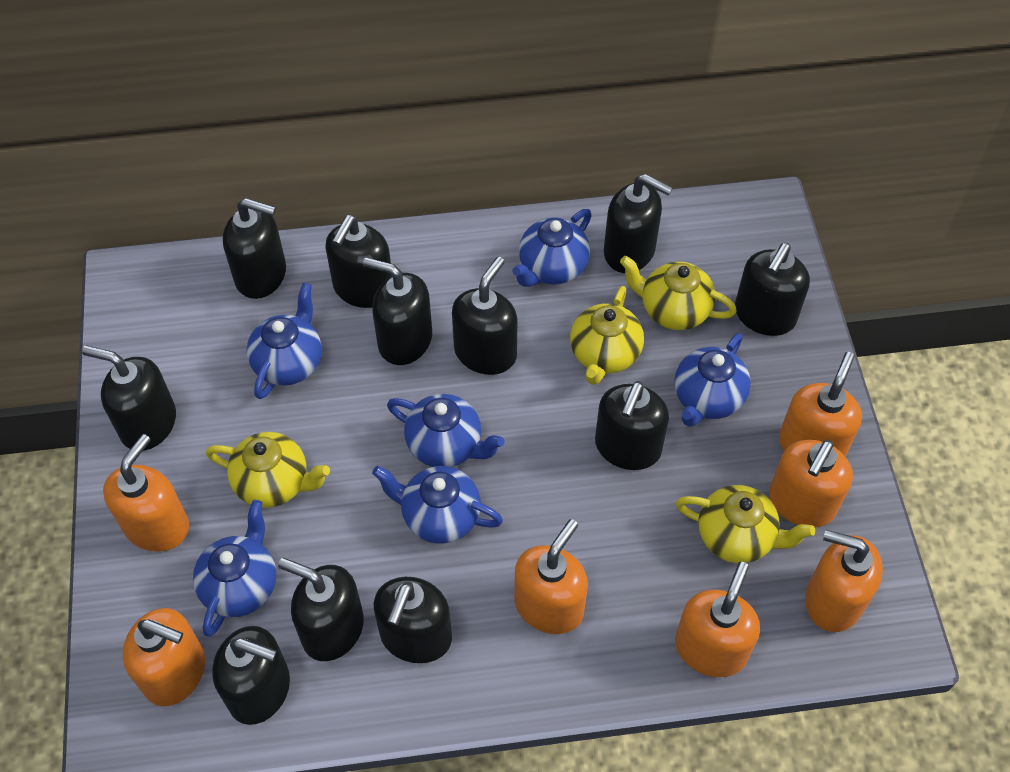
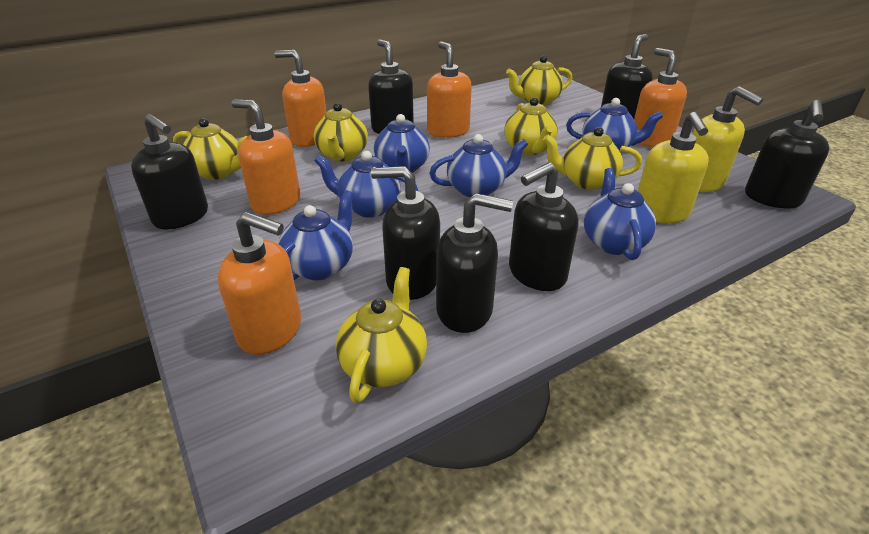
black soap dispenser: 11 -> 7
orange soap dispenser: 7 -> 5
yellow soap dispenser: 0 -> 2
yellow teapot: 4 -> 6

